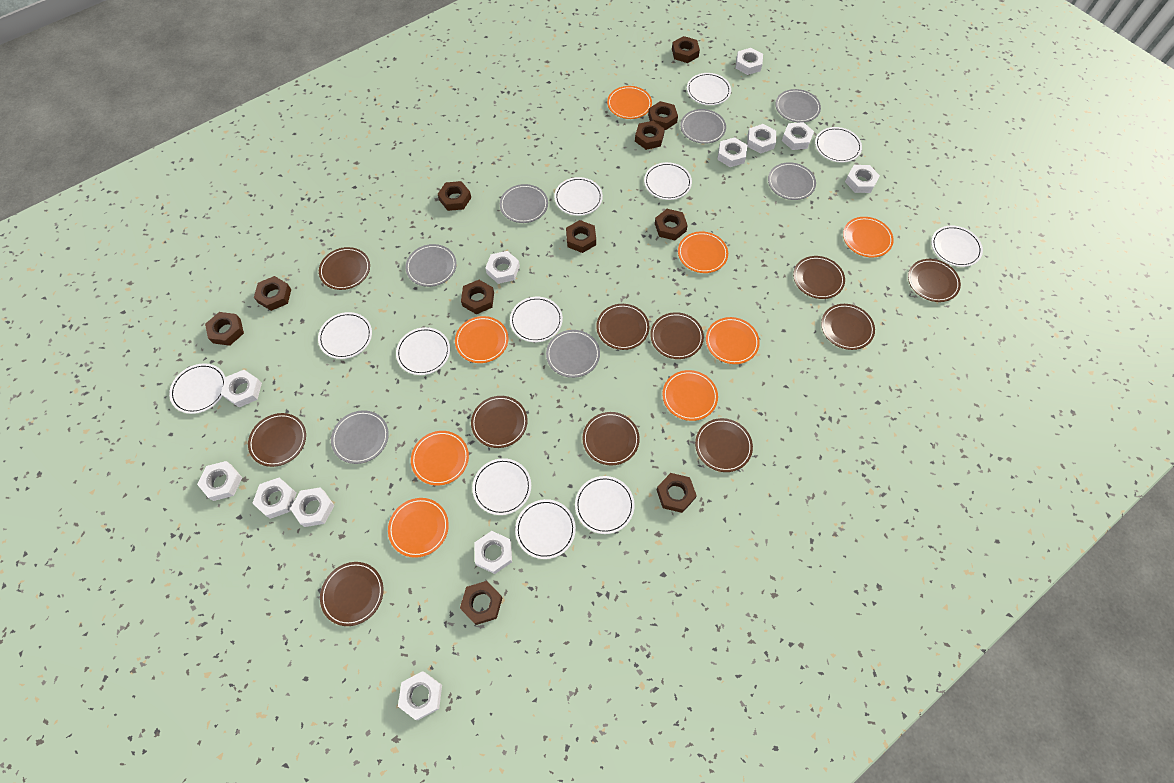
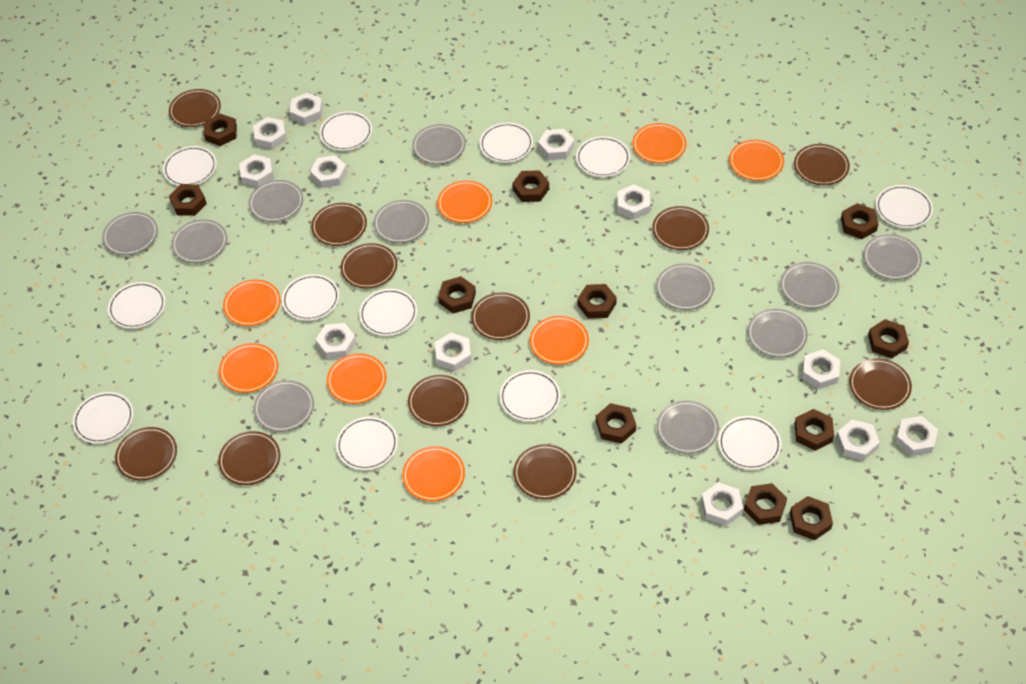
grey plate: 7 -> 11

